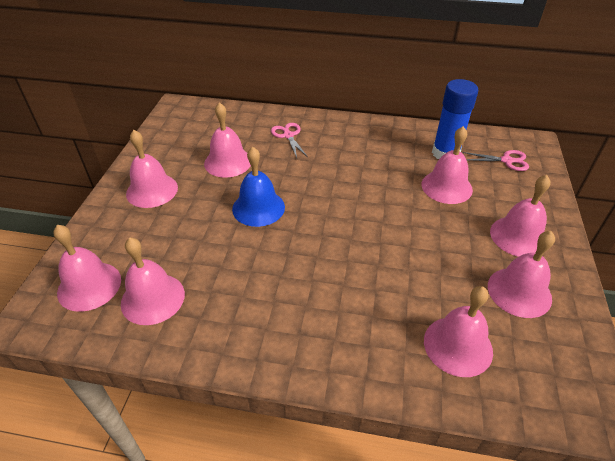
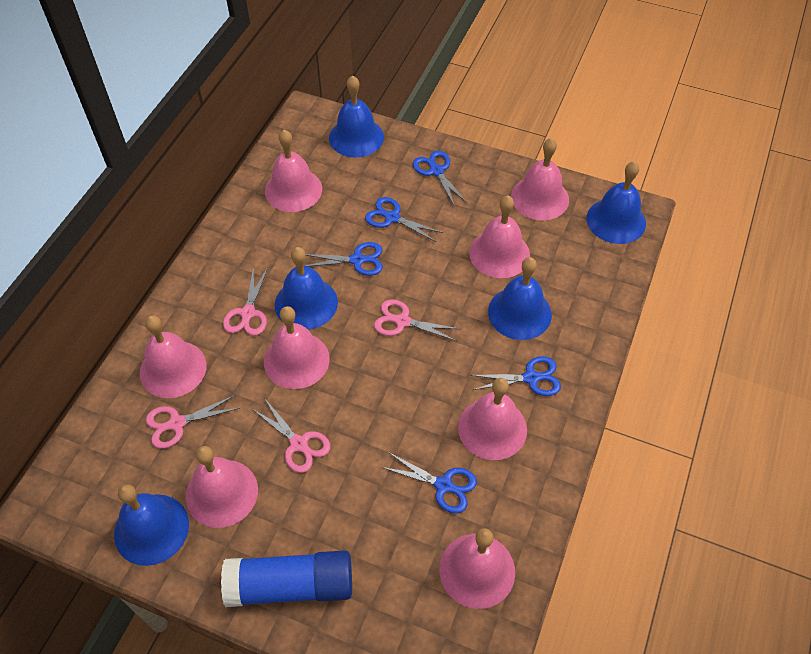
blue bell: 1 -> 5
blue scissors: 0 -> 5
pink scissors: 2 -> 4

